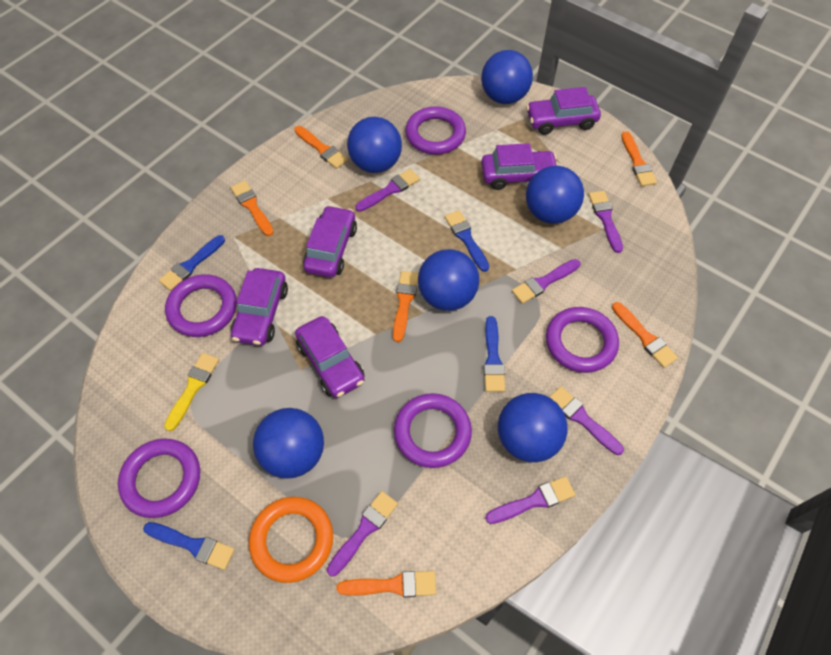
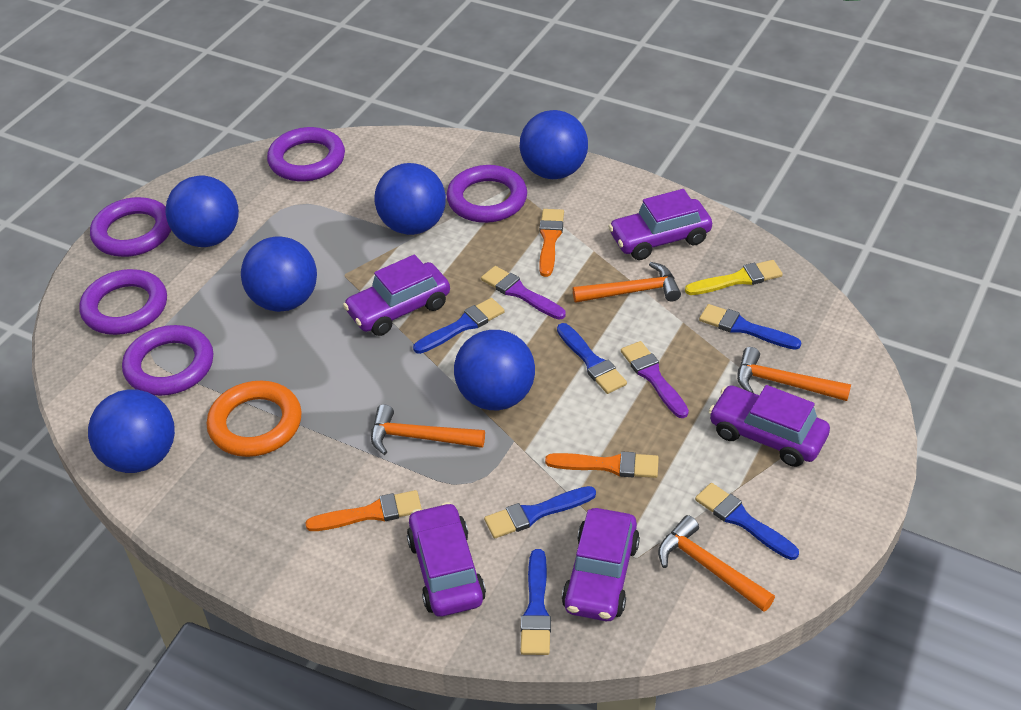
blue brush: 4 -> 6
orange brush: 6 -> 3
orange hammer: 0 -> 4
purple brush: 6 -> 2

